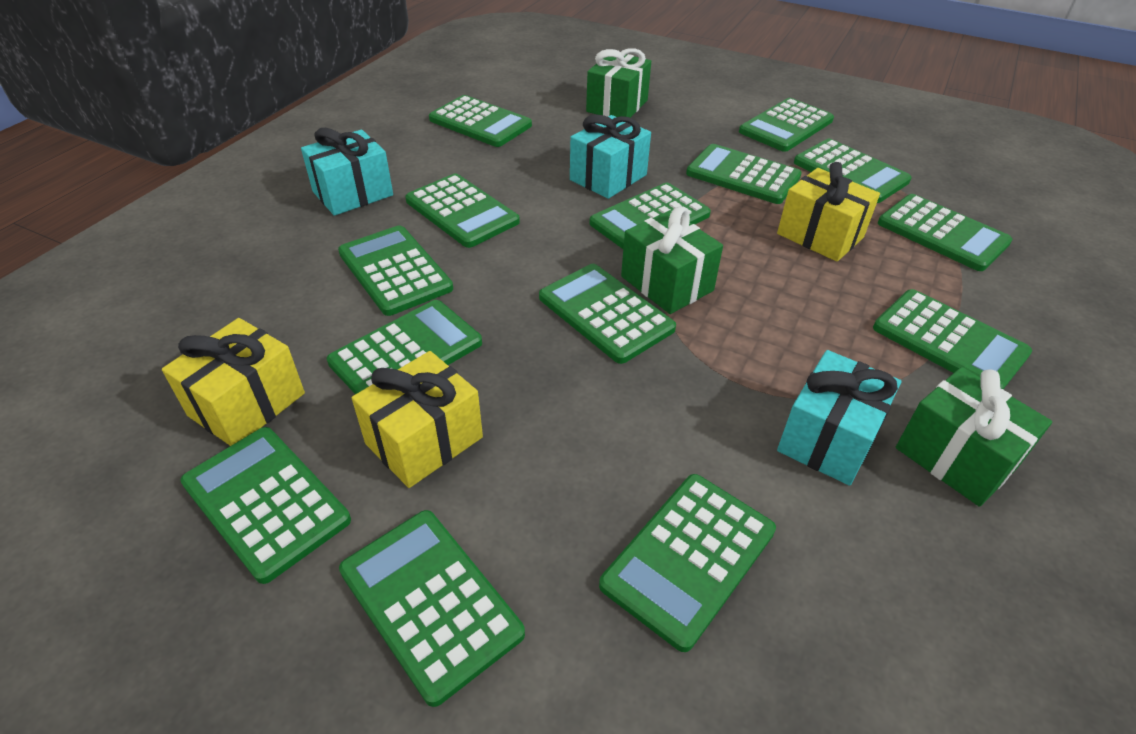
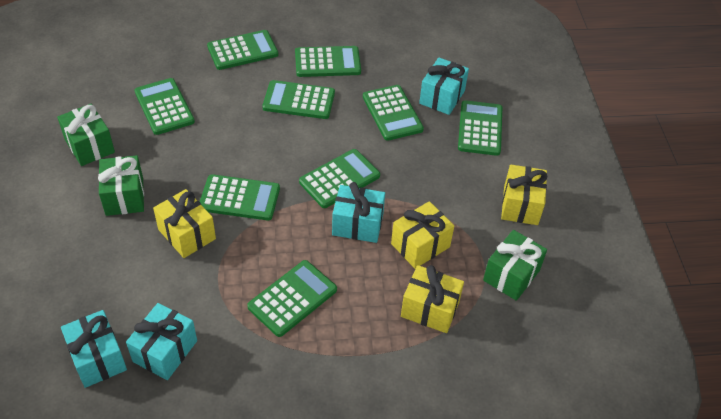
green calculator: 14 -> 9
turquoise gift: 3 -> 4
yellow gift: 3 -> 4

